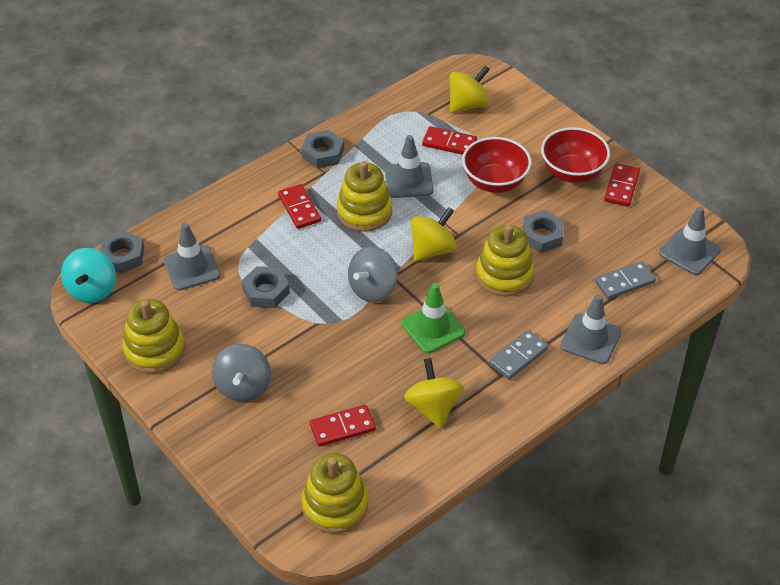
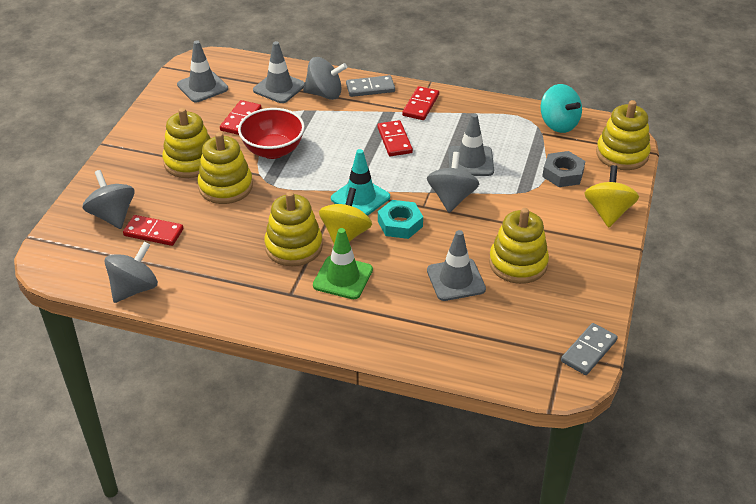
grey nut: 4 -> 1
grey spinning top: 2 -> 4
red bowl: 2 -> 1
turquoise nut: 0 -> 1
turquoise traffic cone: 0 -> 1
yellow spinning top: 3 -> 2
yellow stacking toy: 4 -> 5

